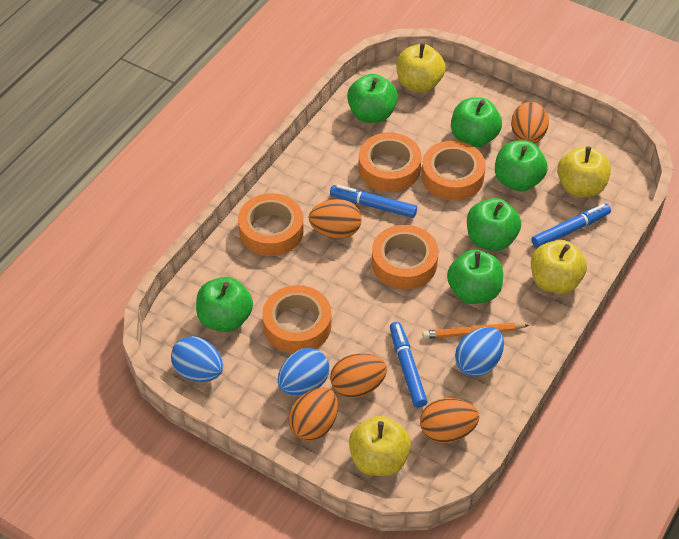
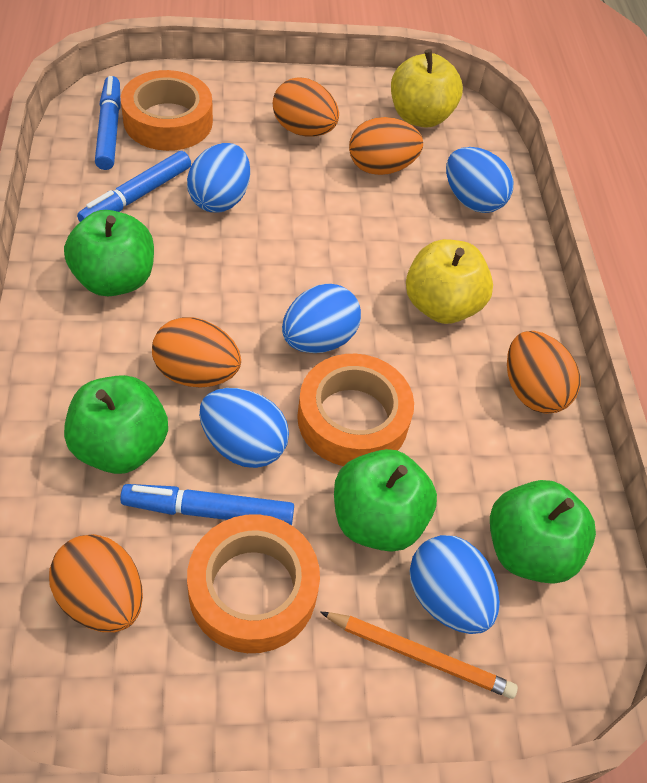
blue egg: 3 -> 5
green apple: 6 -> 4
orange tape: 5 -> 3
yellow apple: 4 -> 2

